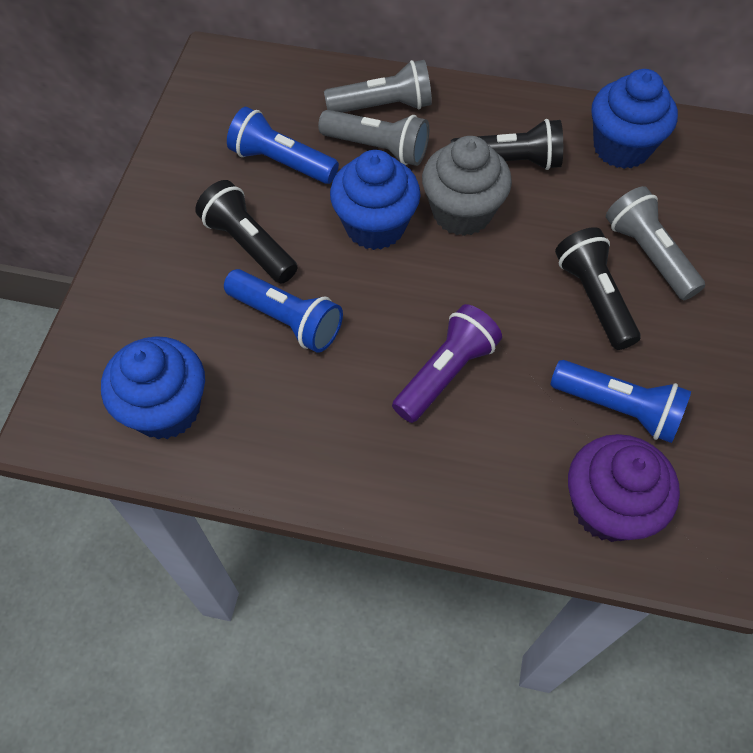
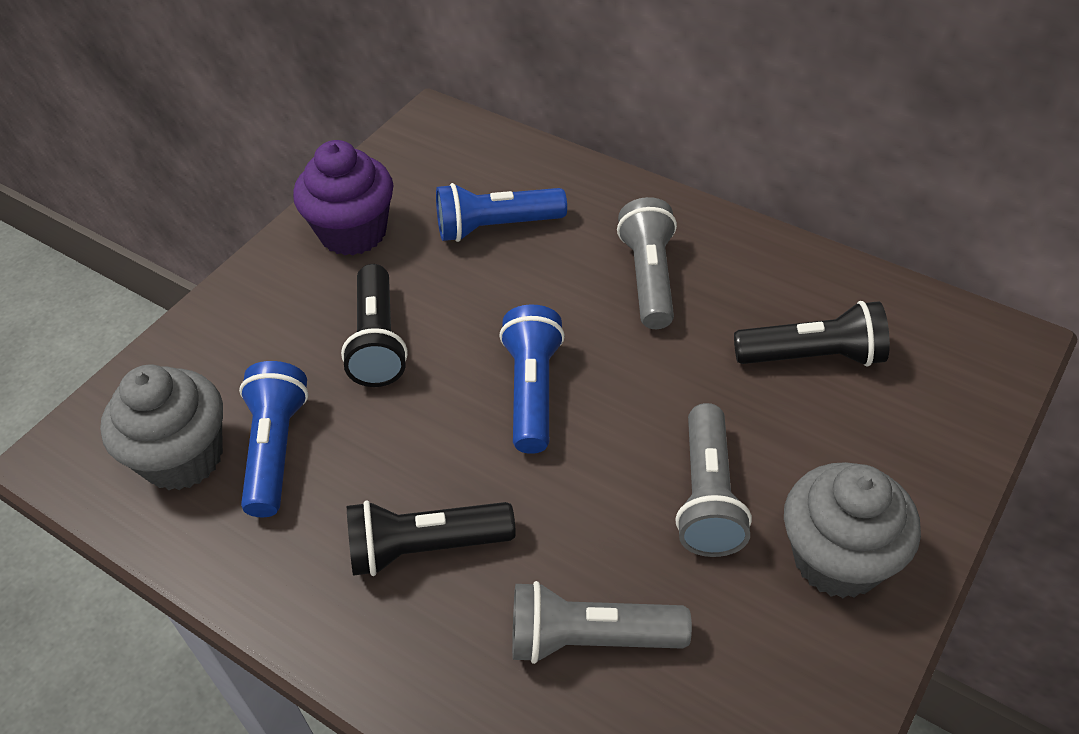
blue cupcake: 3 -> 0
grey cupcake: 1 -> 2
purple flashlight: 1 -> 0

